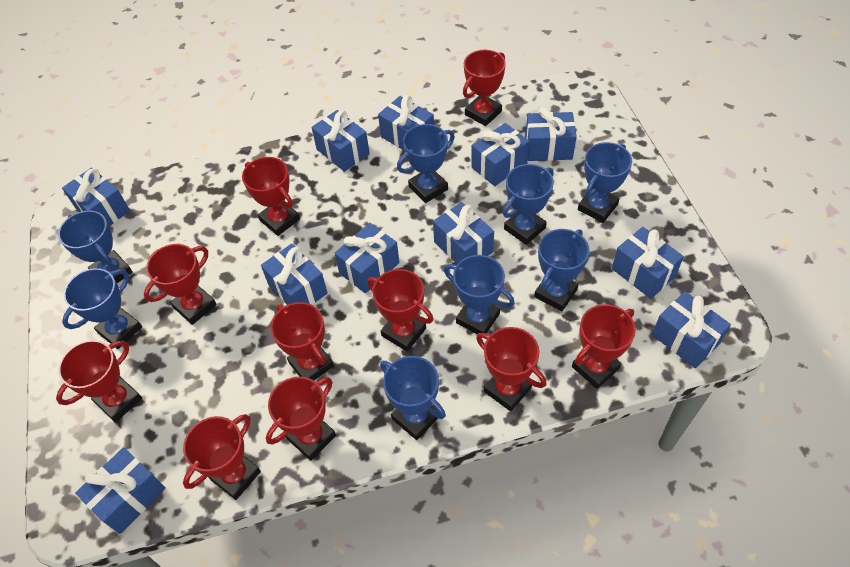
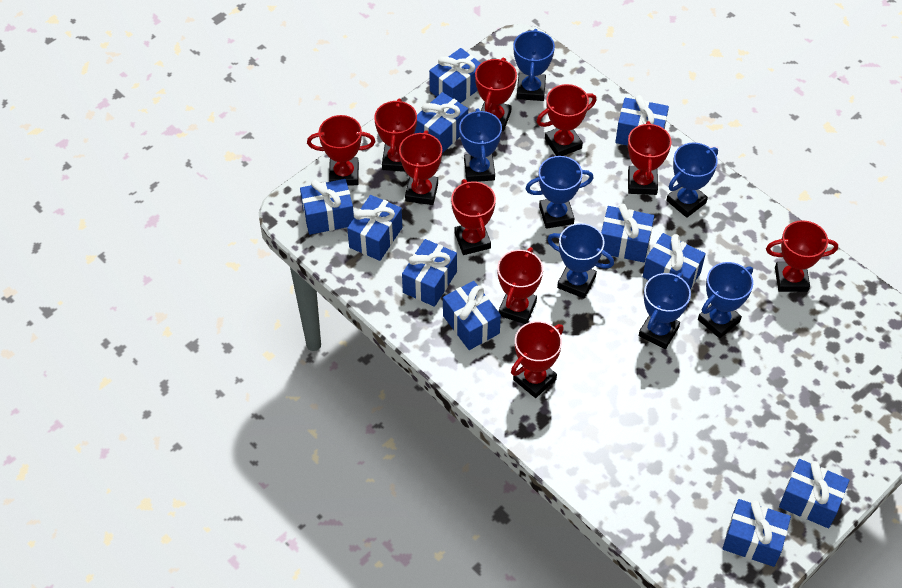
blue trophy: 8 -> 7

